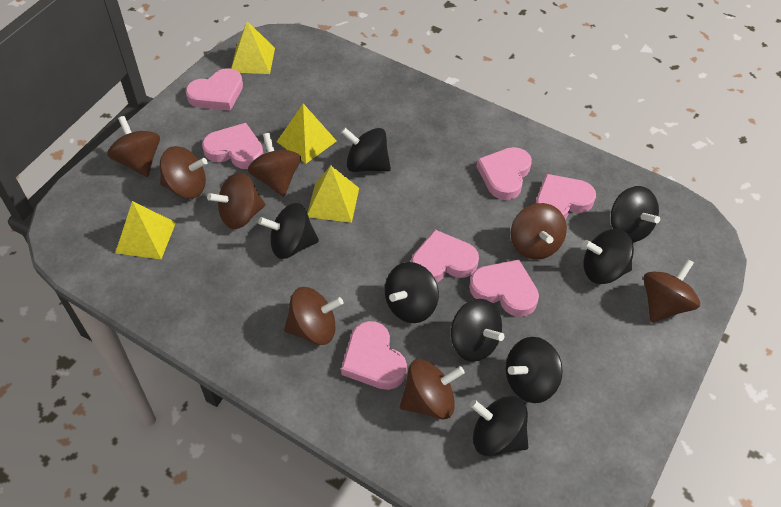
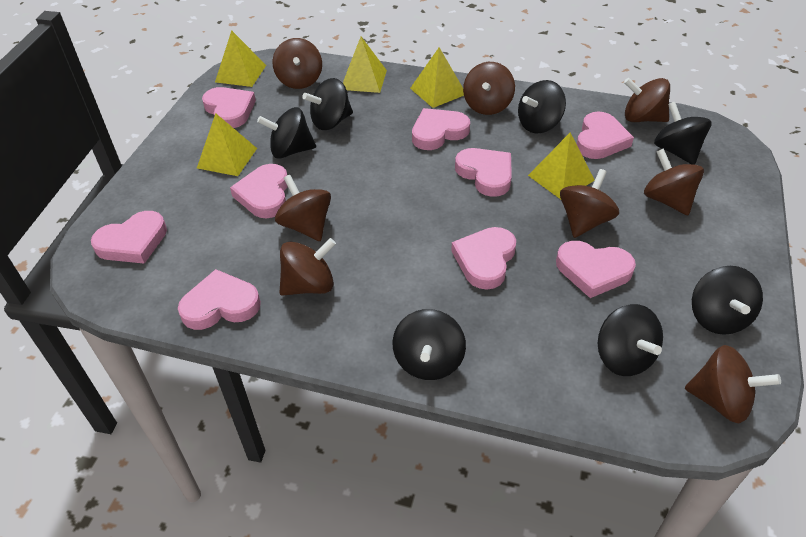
black spinning top: 8 -> 7
pink heart: 7 -> 9
yellow pyramid: 4 -> 5

